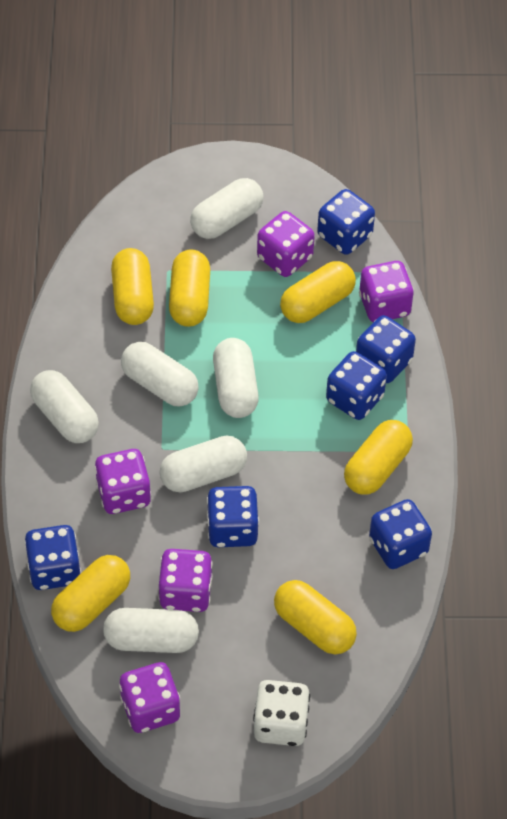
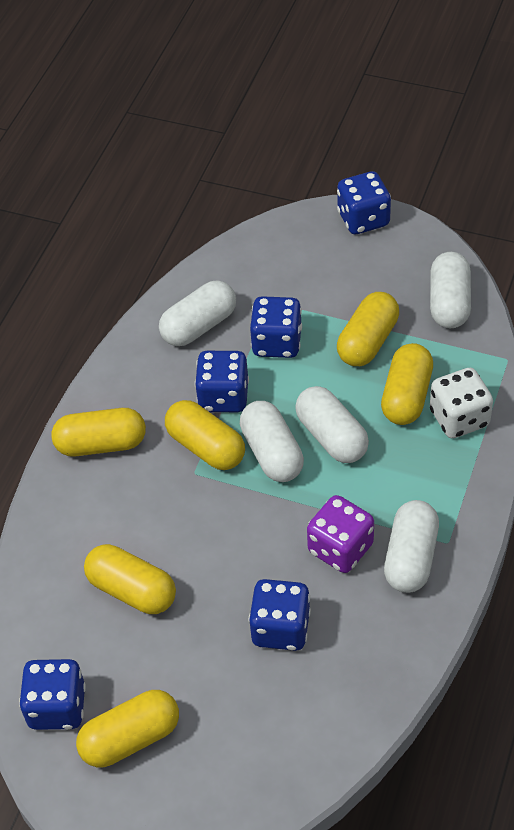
blue dice: 6 -> 5
purple dice: 5 -> 1
white capsule: 6 -> 5

